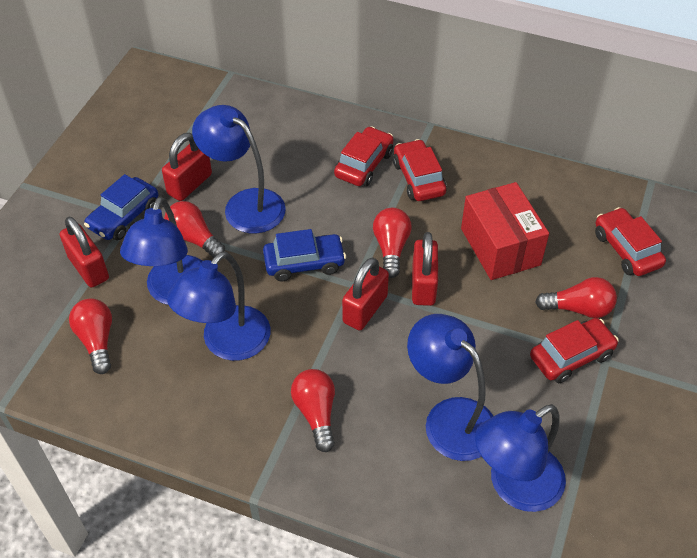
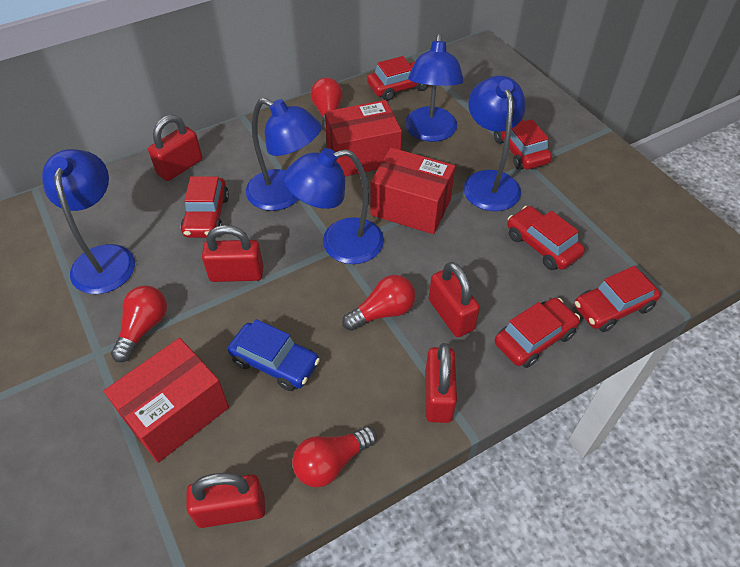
blue car: 2 -> 1
red box: 1 -> 3
red car: 4 -> 6
red light bulb: 5 -> 4
red padlock: 4 -> 5

